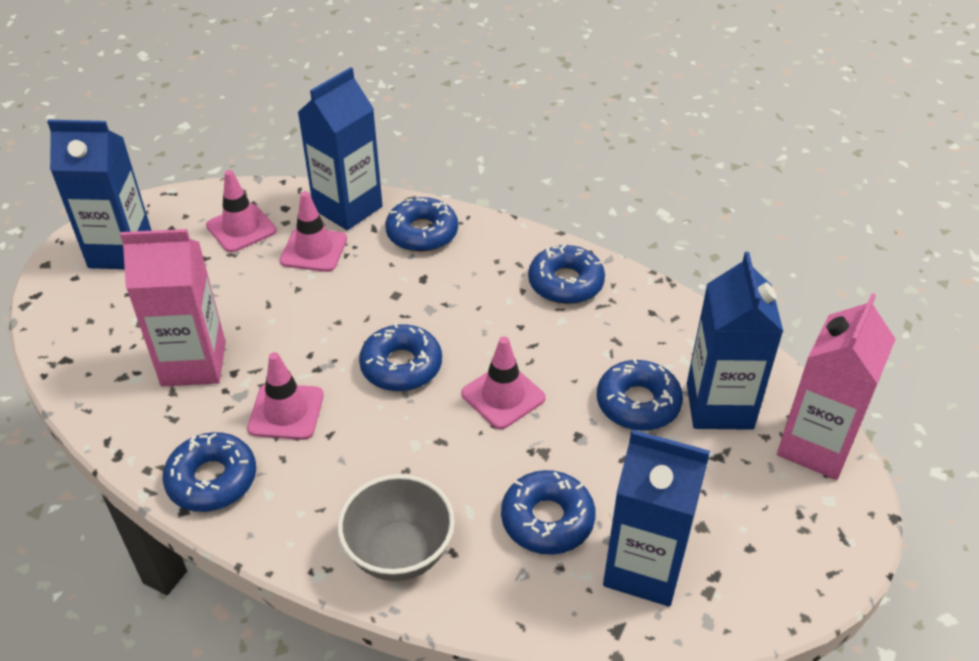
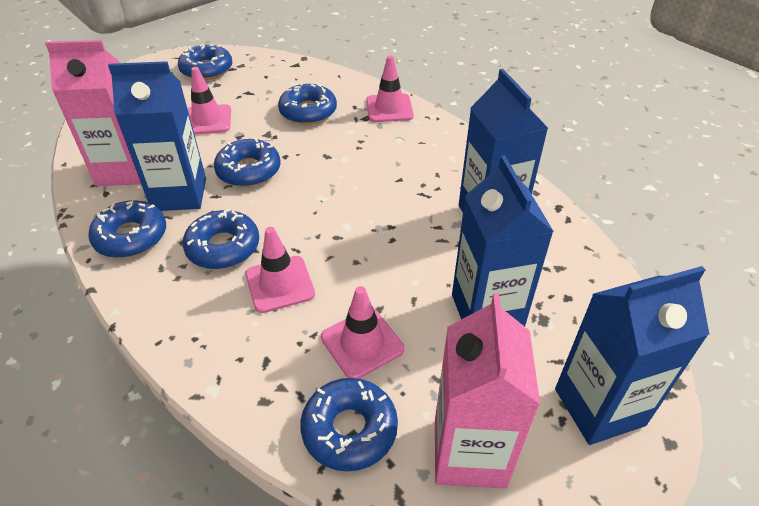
grey bowl: 1 -> 0

